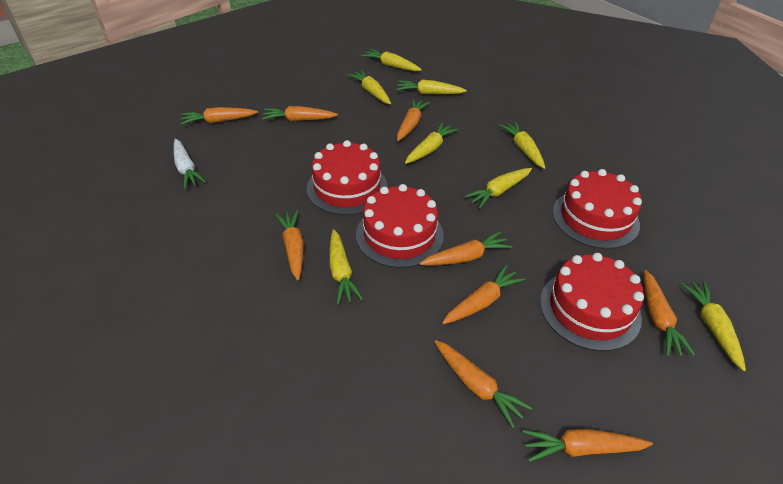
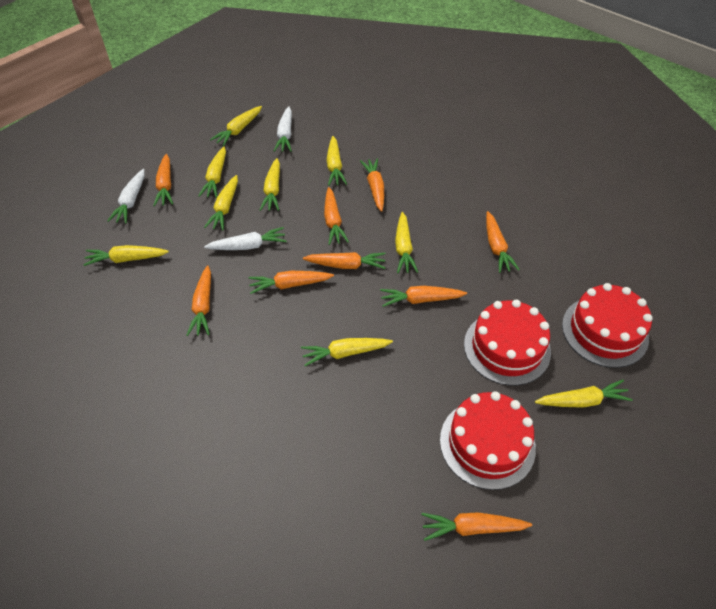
red cake: 4 -> 3
white carrot: 1 -> 3
yellow carrot: 8 -> 9

